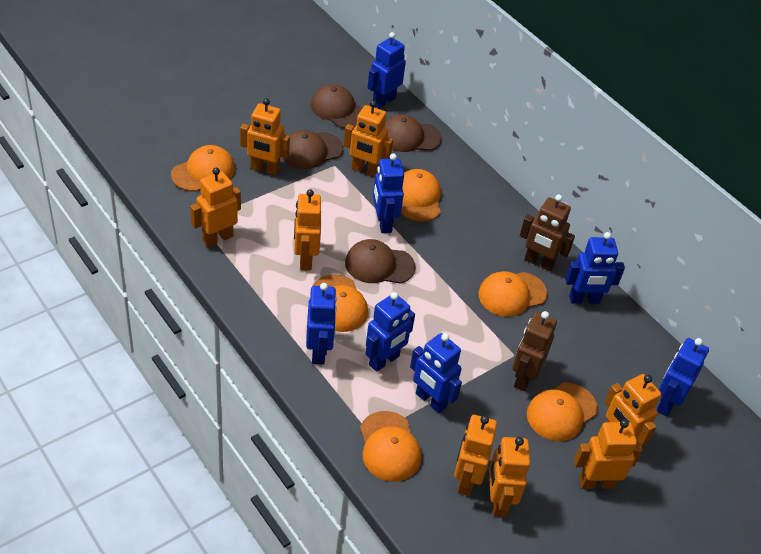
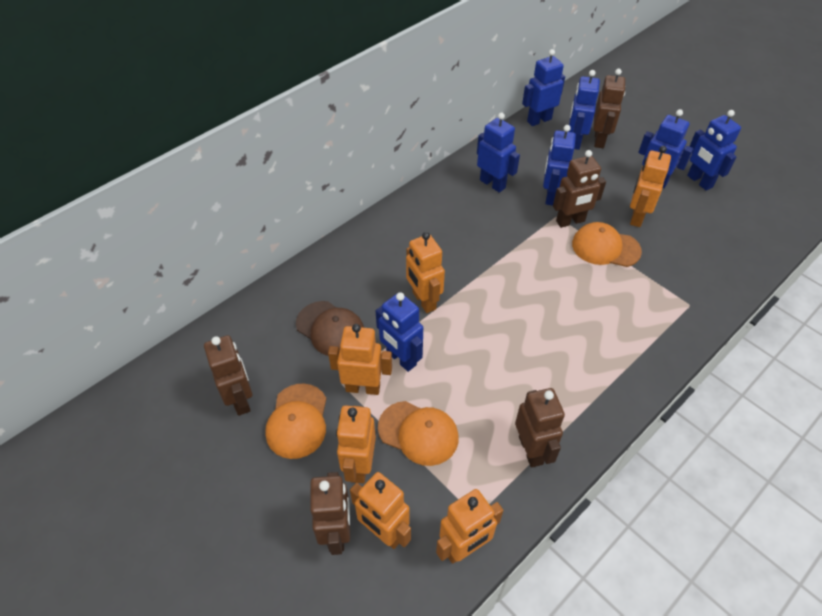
brown cap: 4 -> 1
brown robot: 2 -> 5
orange cap: 6 -> 3
orange robot: 8 -> 6

